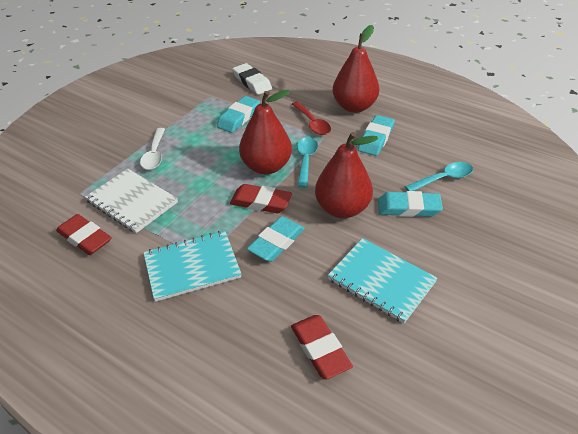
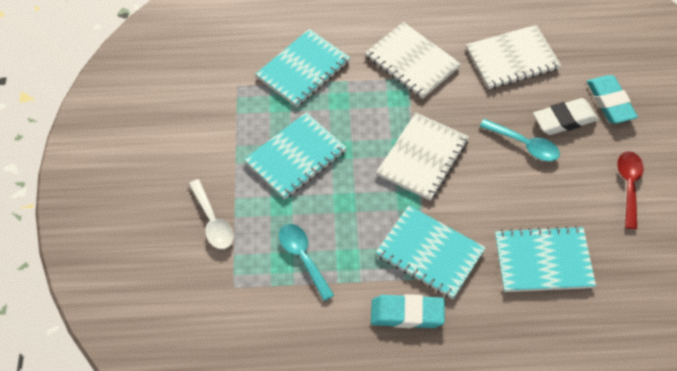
red eraser: 3 -> 0
red pear: 3 -> 0
turquoise eraser: 4 -> 2
turquoise notebook: 2 -> 4
white notebook: 1 -> 3

